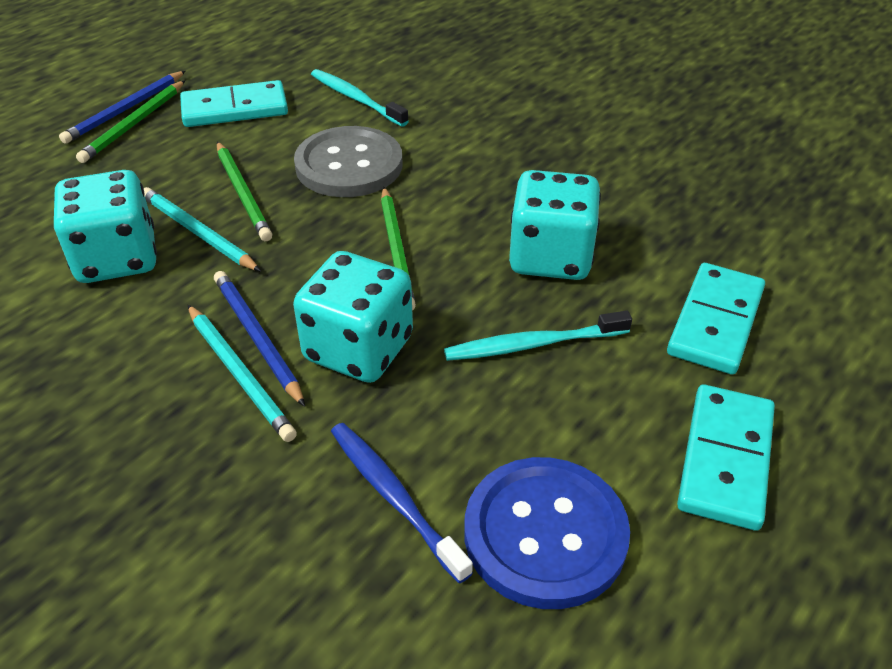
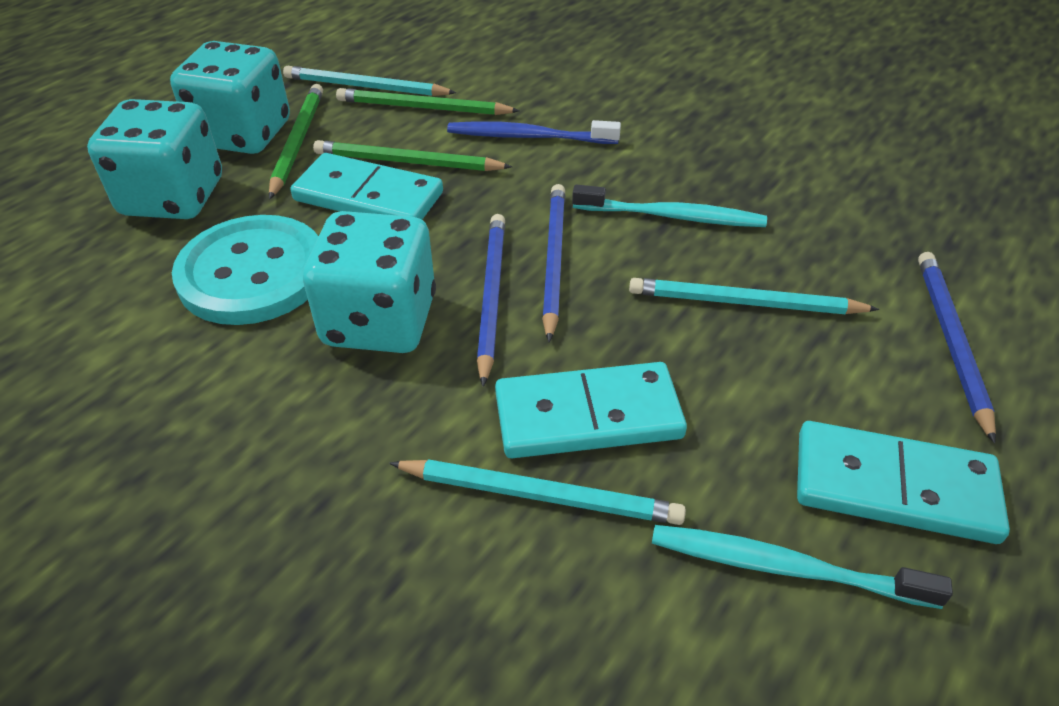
blue button: 1 -> 0
blue pencil: 2 -> 3
grey button: 1 -> 0
turquoise button: 0 -> 1
turquoise pencil: 2 -> 3

